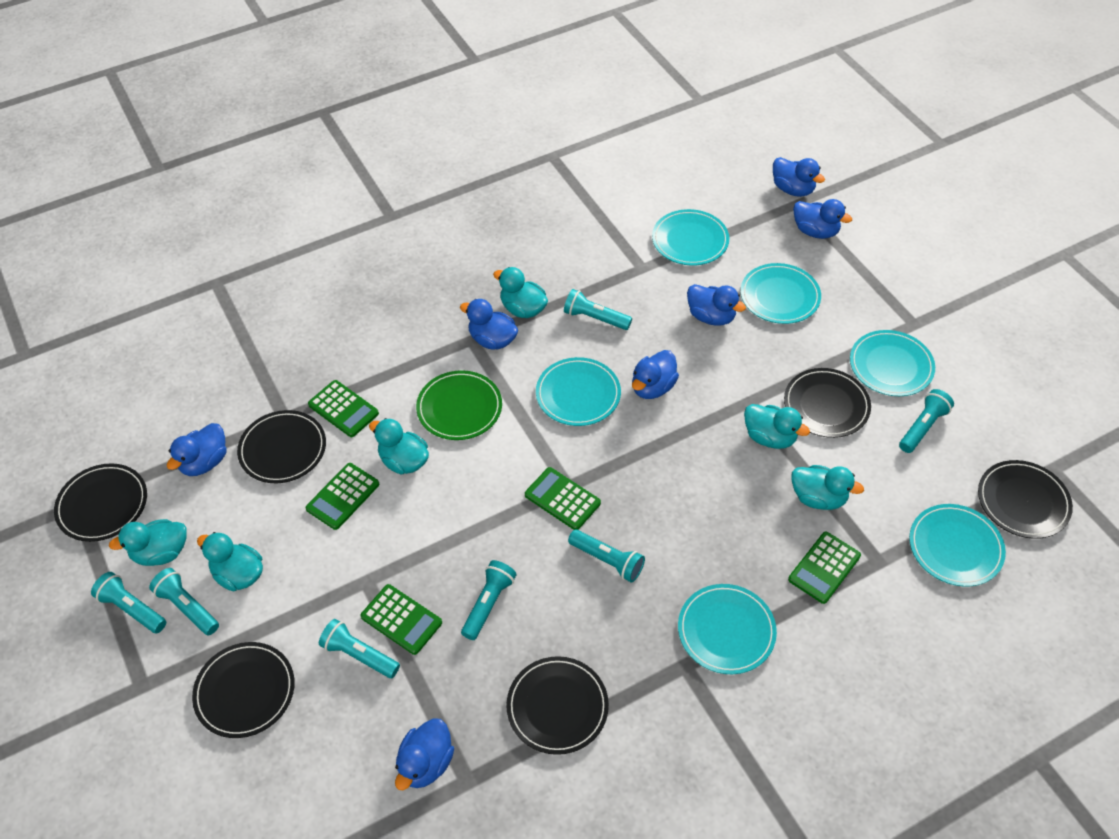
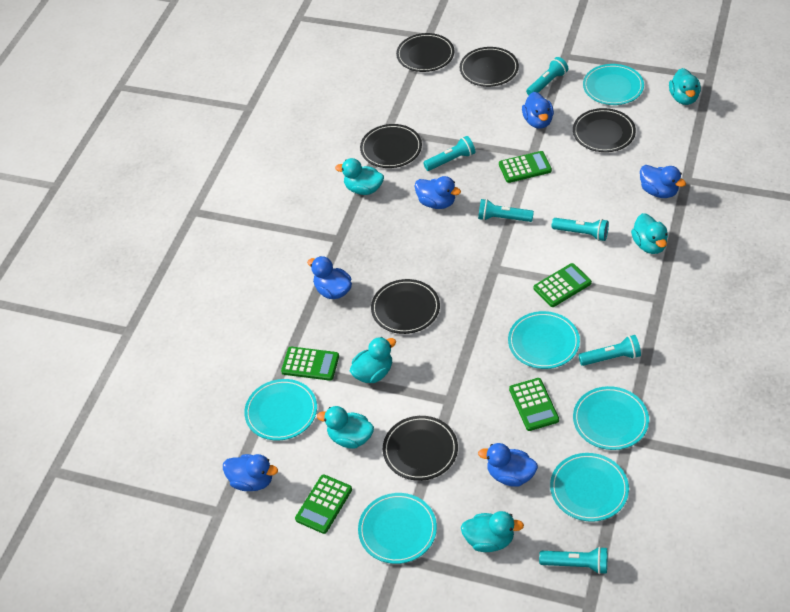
blue duck: 7 -> 6
green plate: 1 -> 0
turquoise flashlight: 7 -> 6

